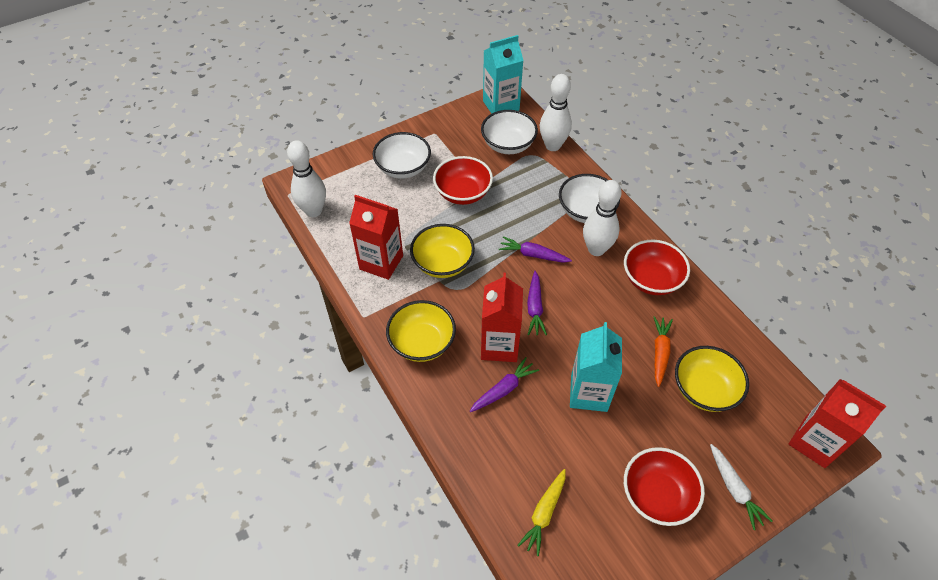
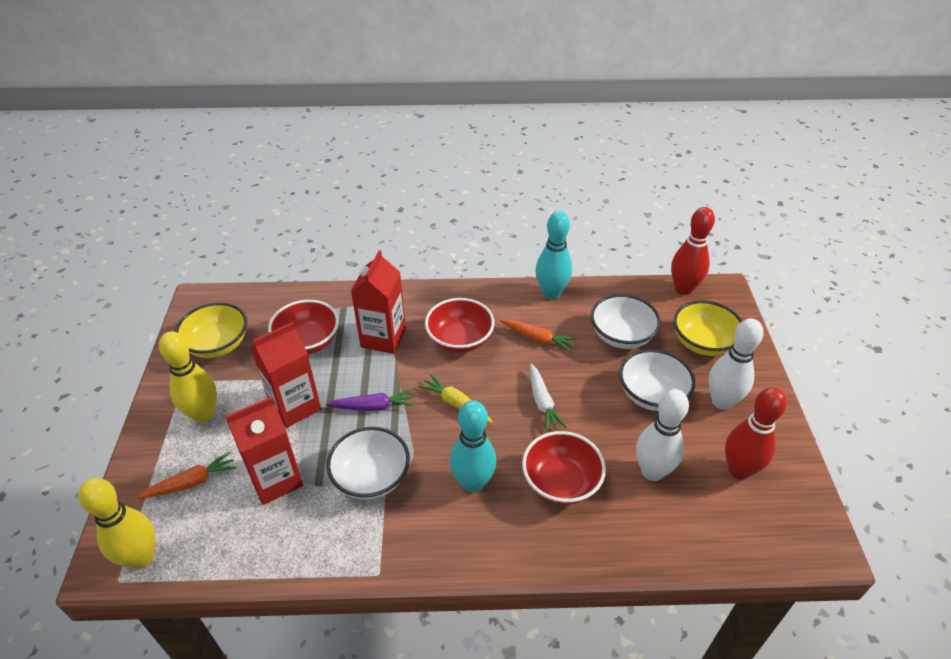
orange carrot: 1 -> 2
purple carrot: 3 -> 1
red bowling pin: 0 -> 2
turquoise bowling pin: 0 -> 2
turquoise carton: 2 -> 0
white bowling pin: 3 -> 2
yellow bowl: 3 -> 2
yellow bowling pin: 0 -> 2

